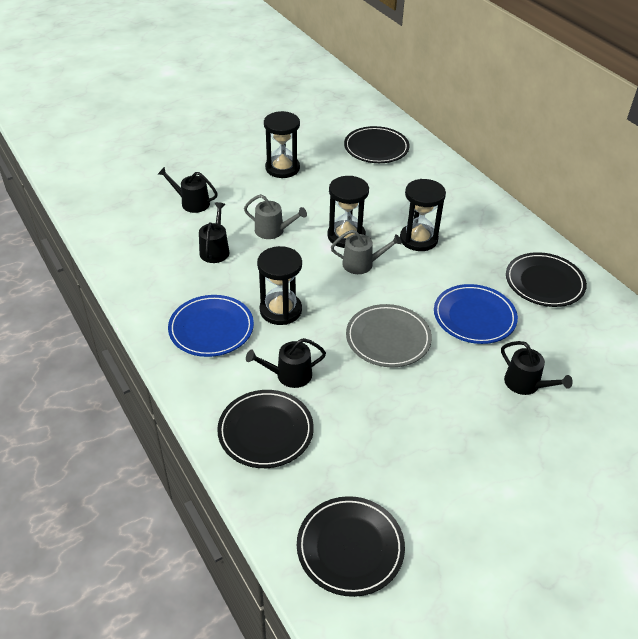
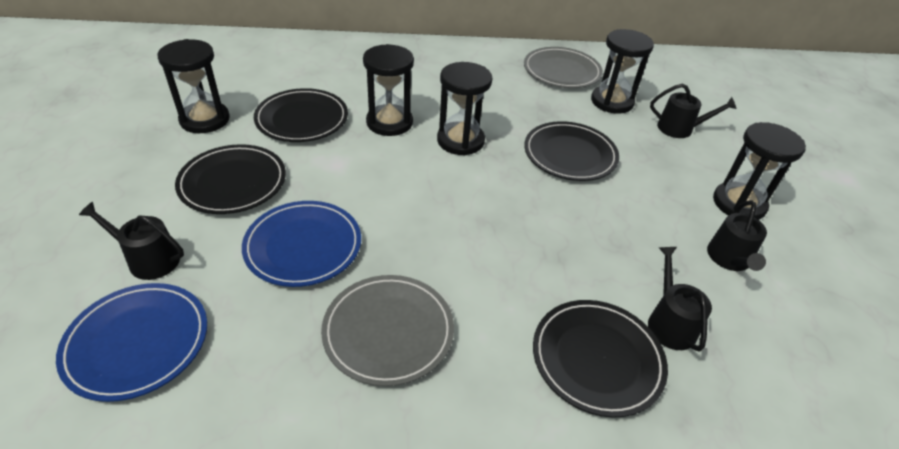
black hourglass: 4 -> 5
grey plate: 1 -> 2
grey watering can: 2 -> 0

